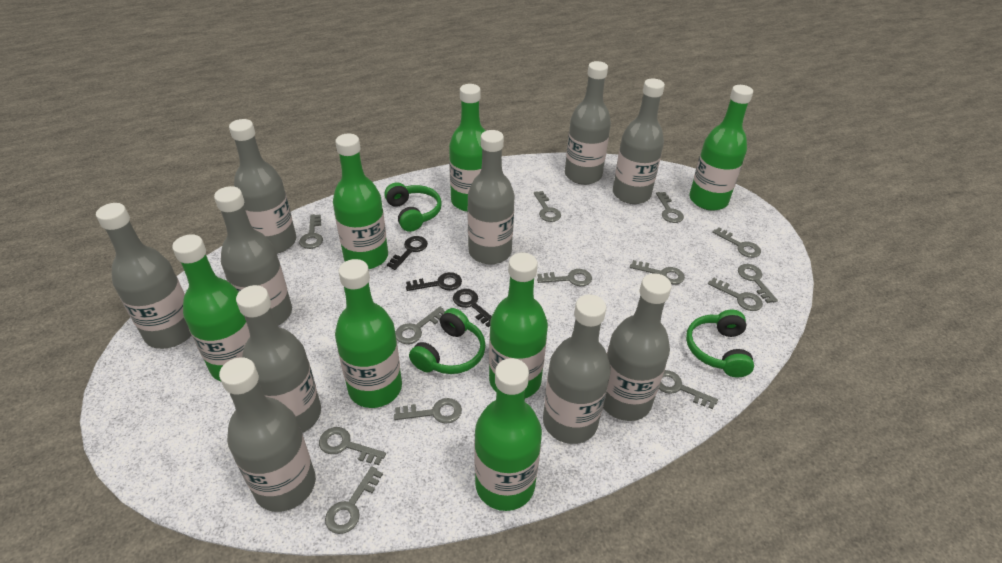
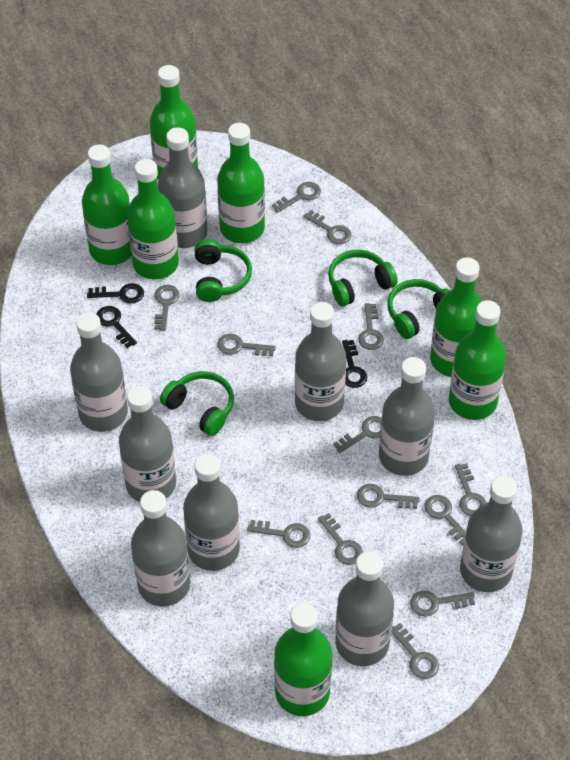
green headphones: 3 -> 4
grey bottle: 10 -> 9

